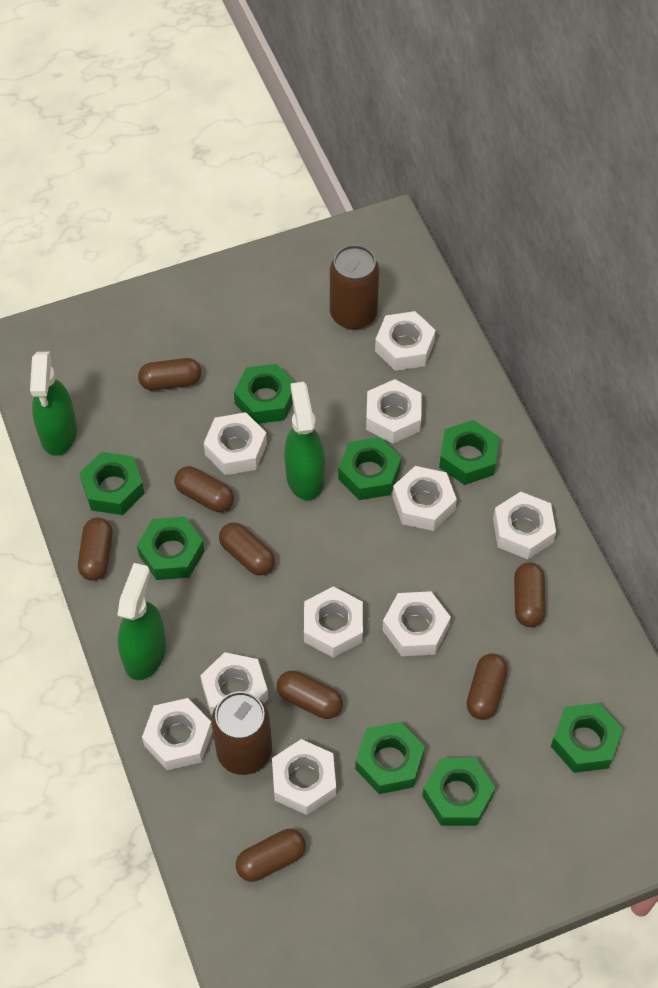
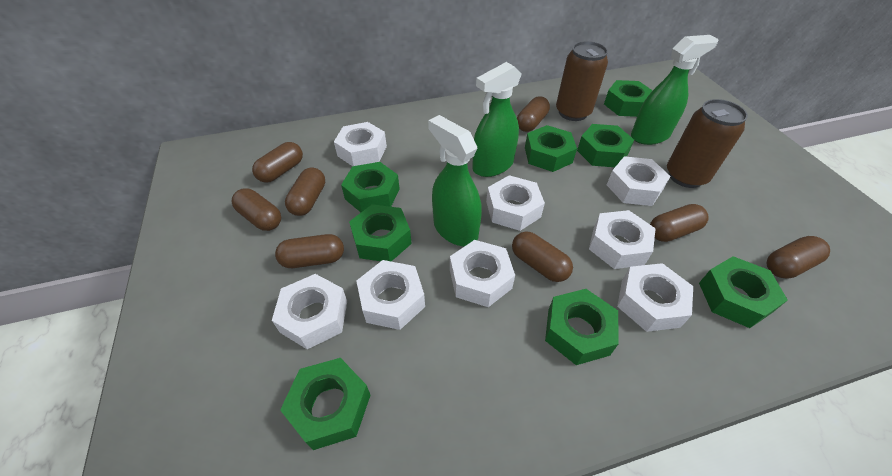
white nut: 10 -> 8

